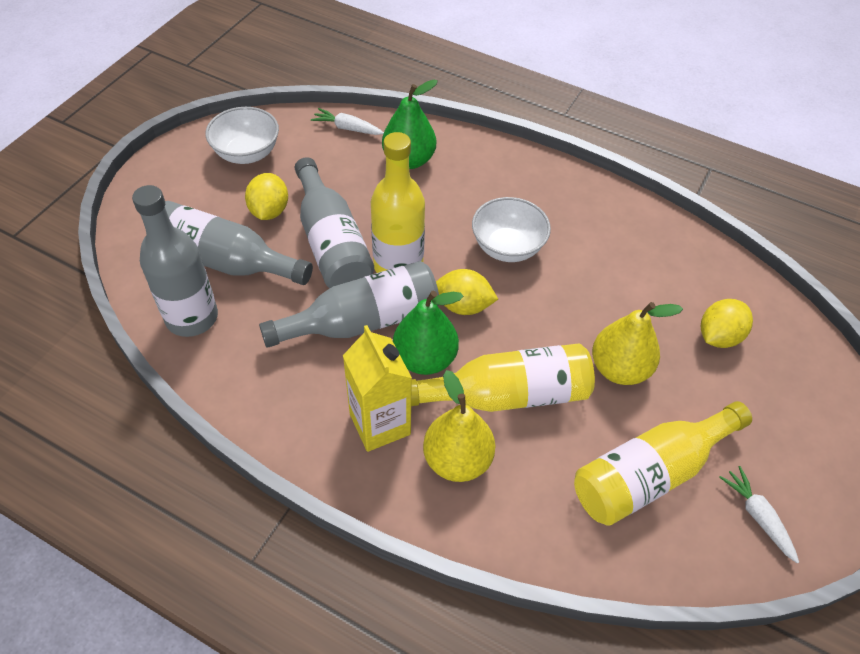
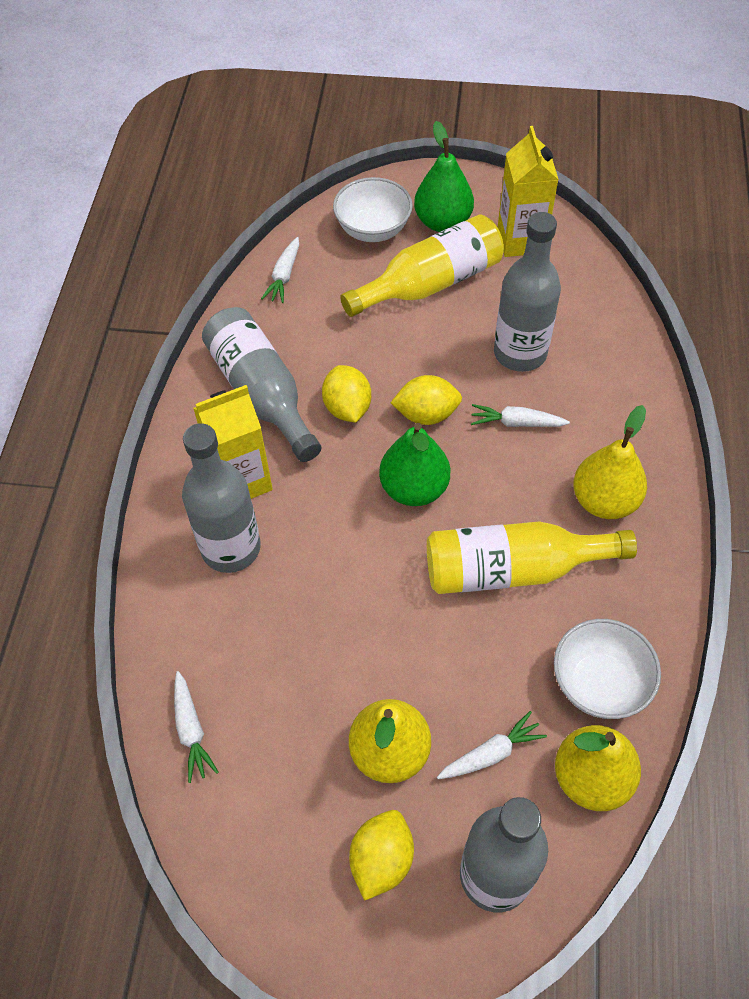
white carrot: 2 -> 4
yellow bottle: 3 -> 2
yellow carton: 1 -> 2
yellow pear: 2 -> 3

